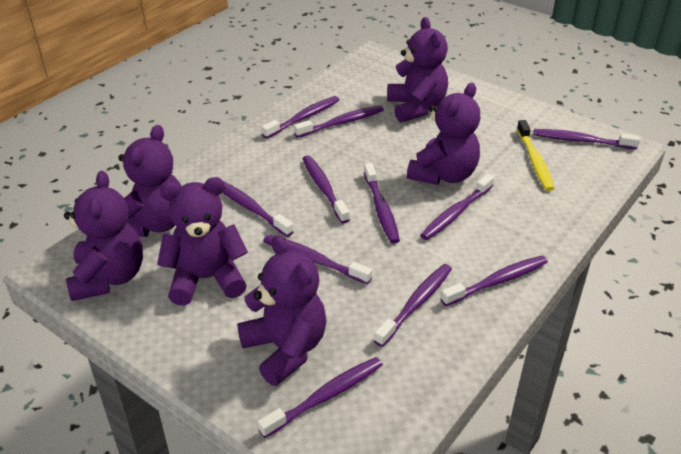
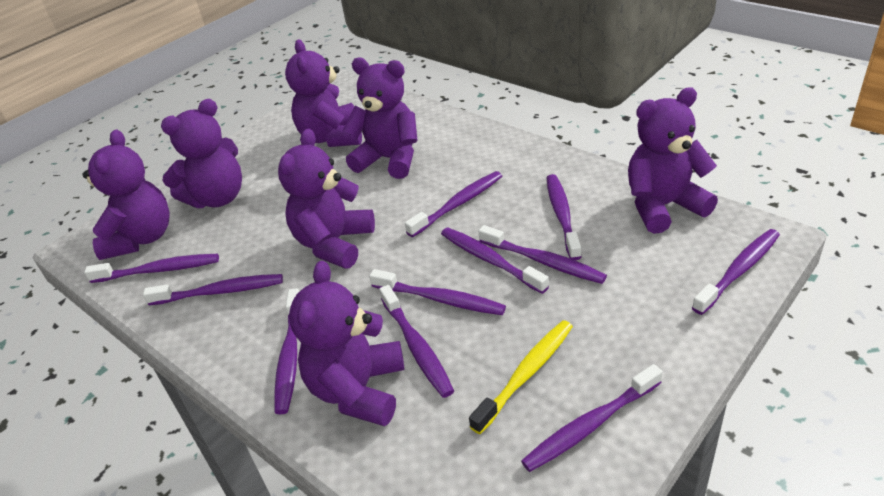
purple teddy bear: 6 -> 7

